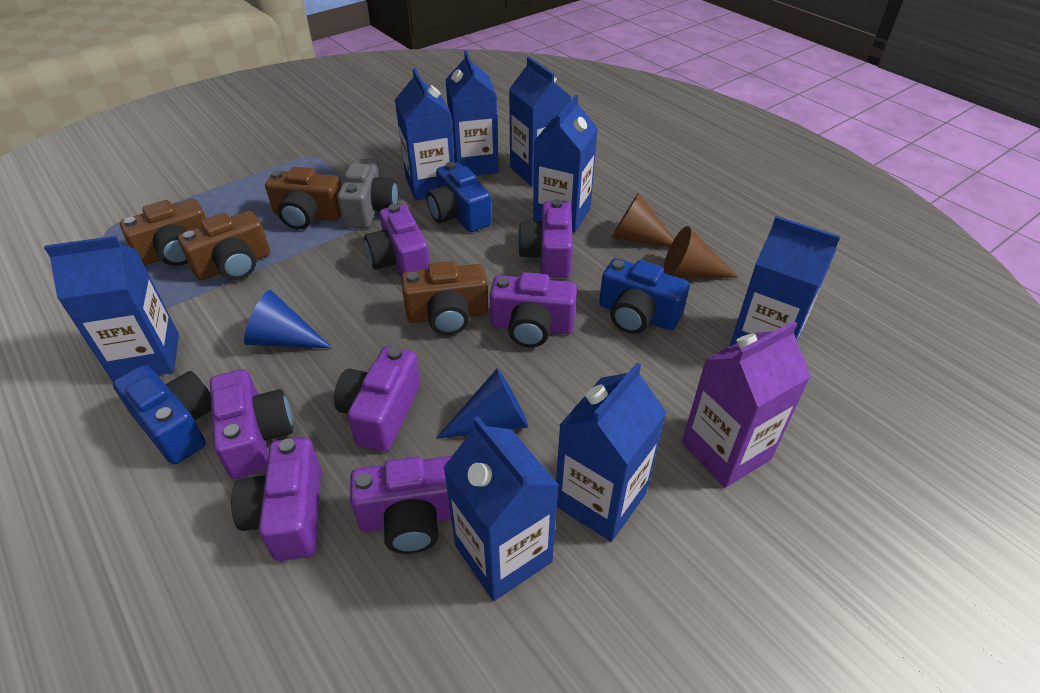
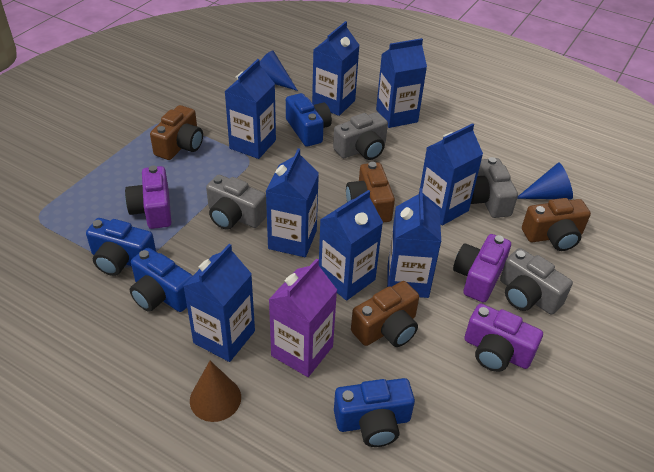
blue camera: 3 -> 4
brown cone: 2 -> 1
grey camera: 1 -> 4
purple camera: 7 -> 3

